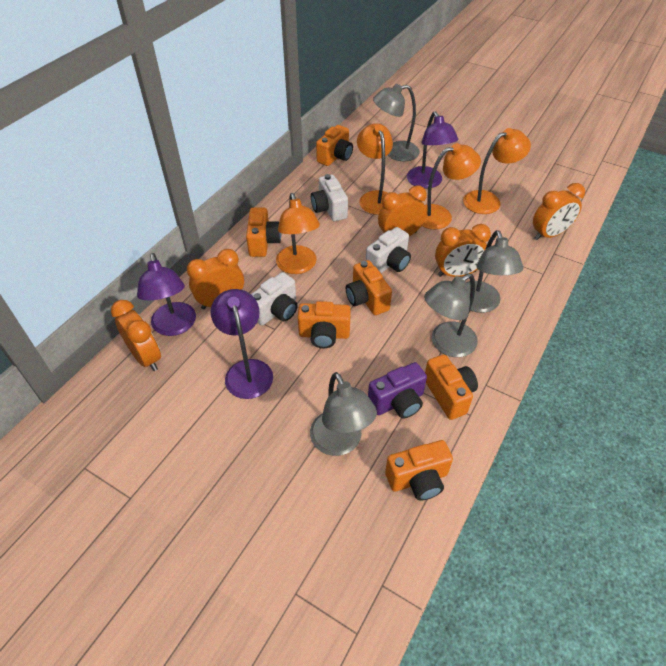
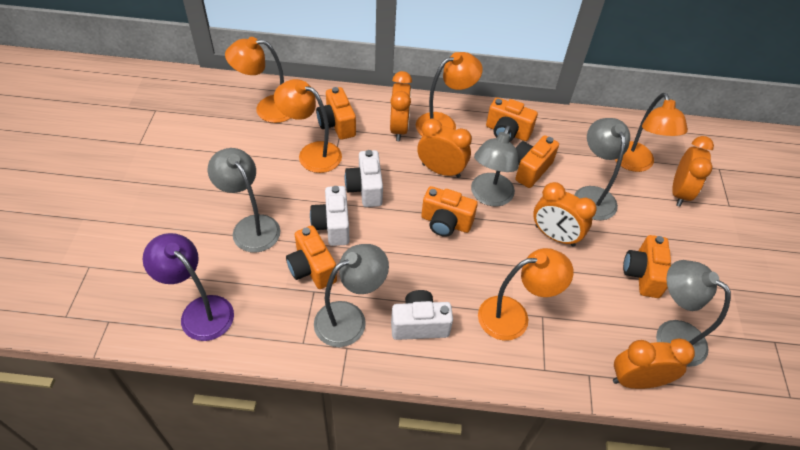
grey lamp: 4 -> 5
orange lamp: 4 -> 5
purple camera: 1 -> 0
purple lamp: 3 -> 1

